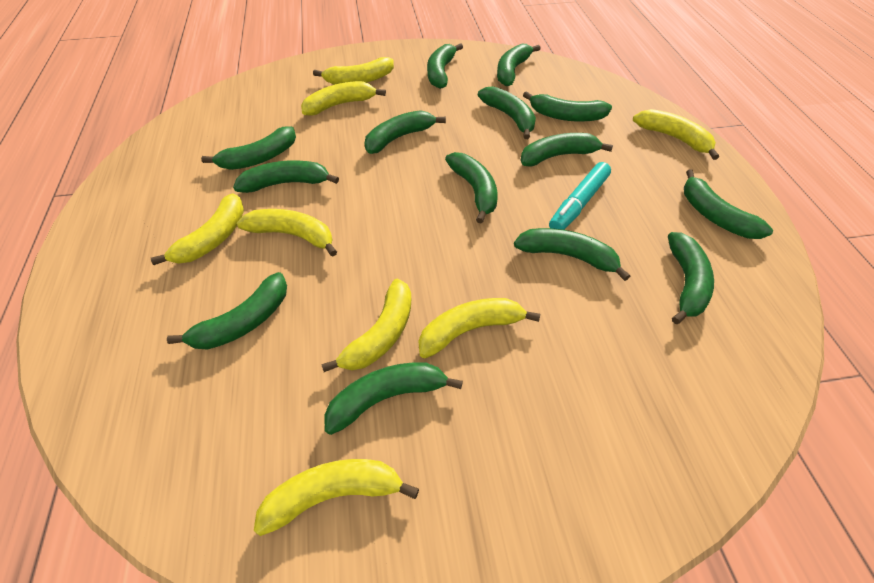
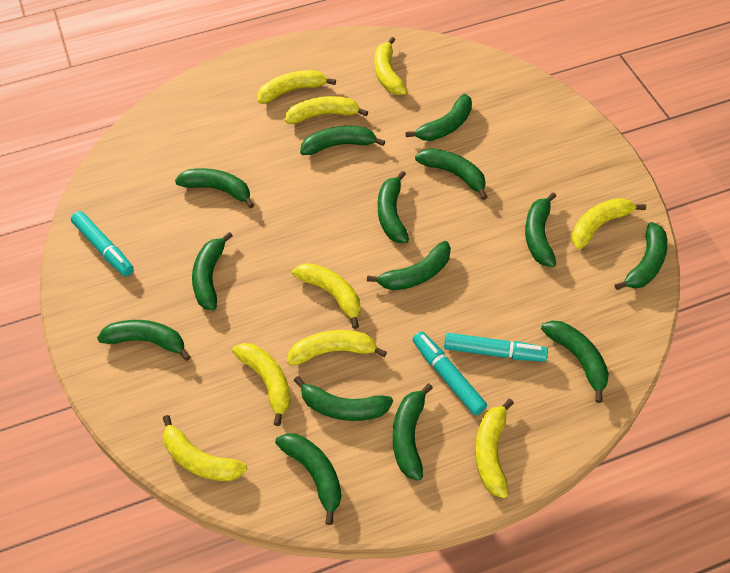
turquoise marker: 1 -> 3
yellow banana: 8 -> 9

